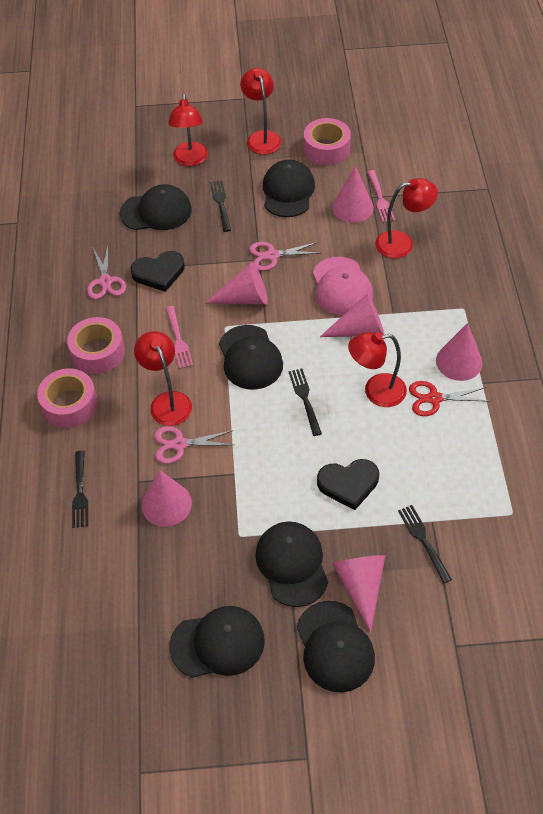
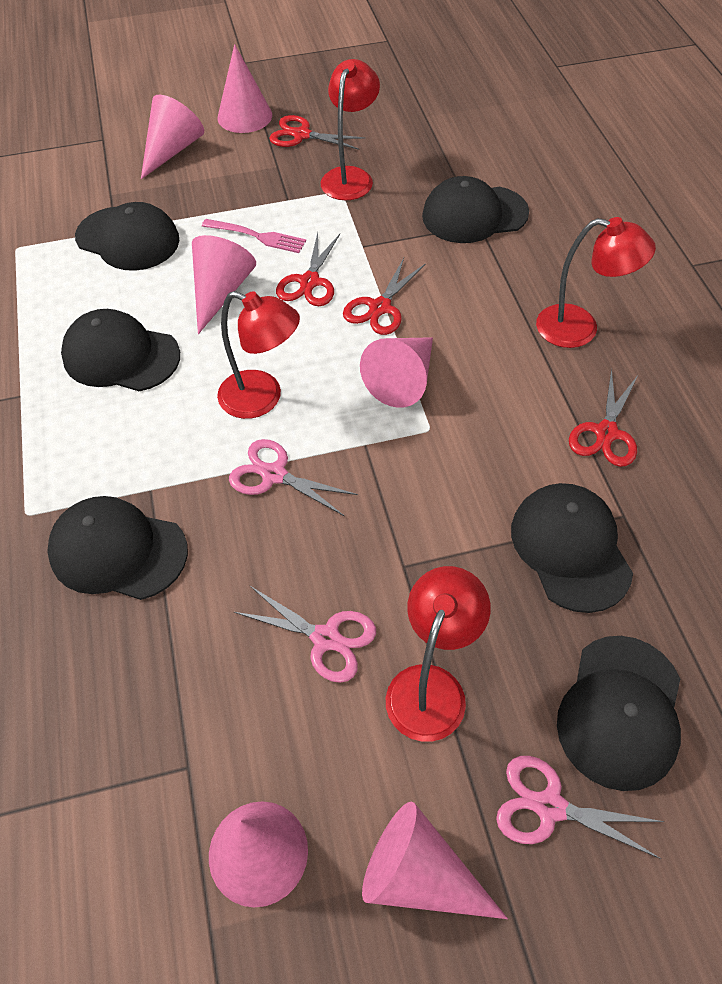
black fork: 4 -> 0
black heart: 2 -> 0
pink cap: 1 -> 0
pink fork: 2 -> 1
pink tape: 3 -> 0
red lamp: 5 -> 4
red scissors: 1 -> 4

